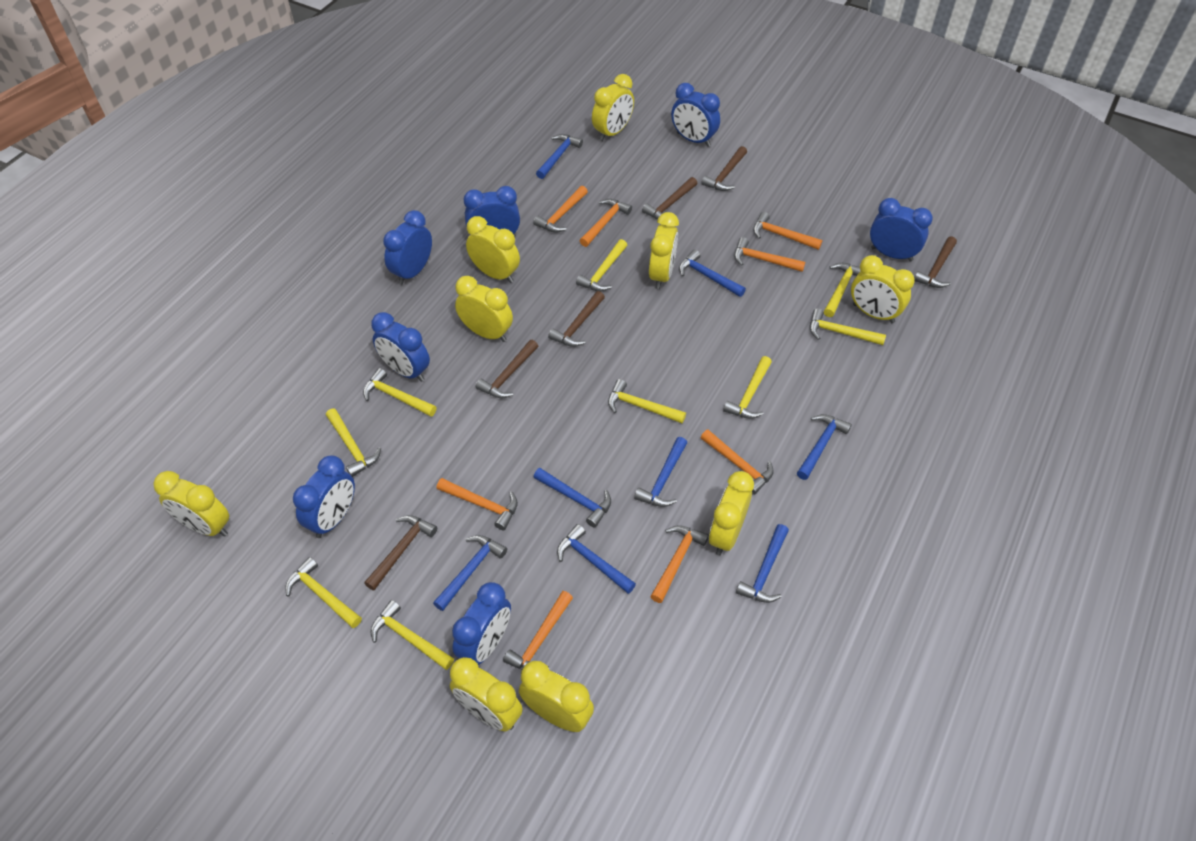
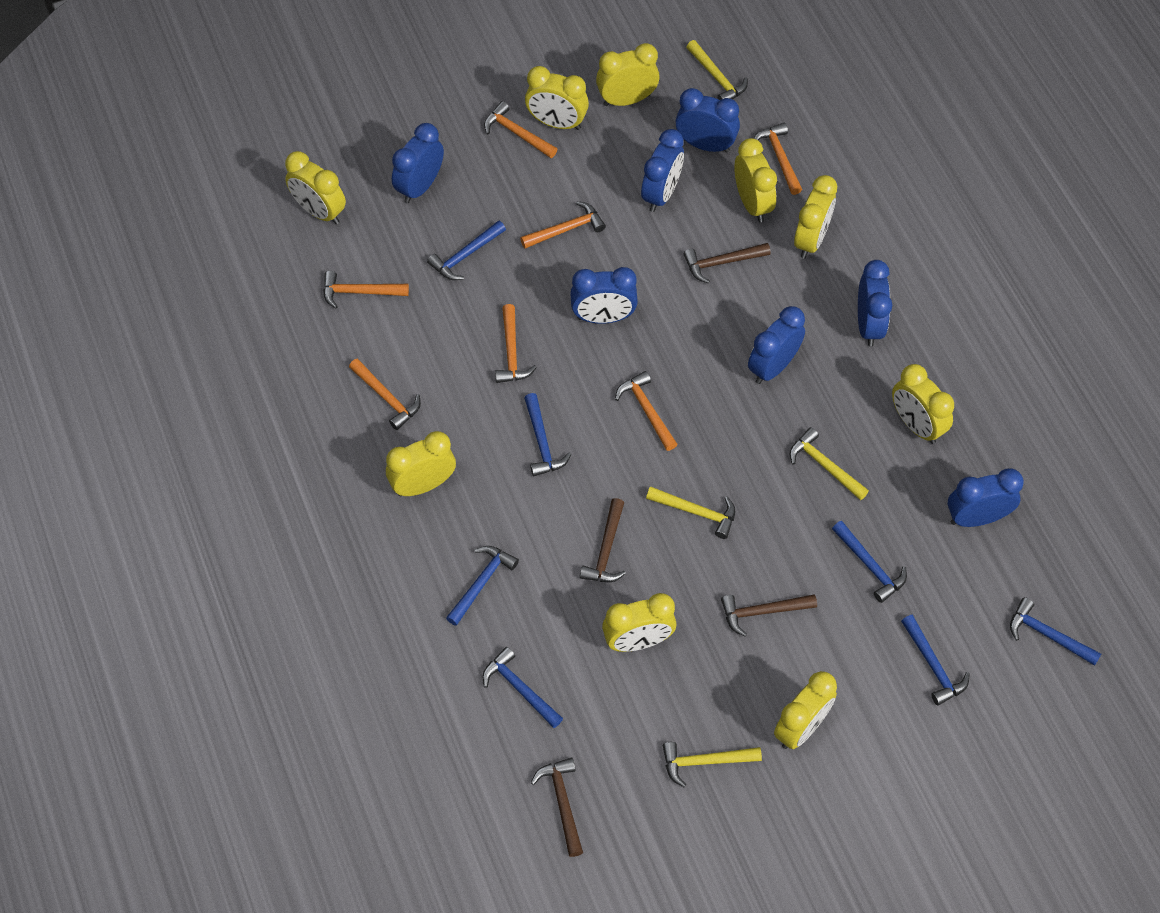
blue hammer: 8 -> 7
brown hammer: 6 -> 4
orange hammer: 8 -> 7
yellow hammer: 9 -> 4

